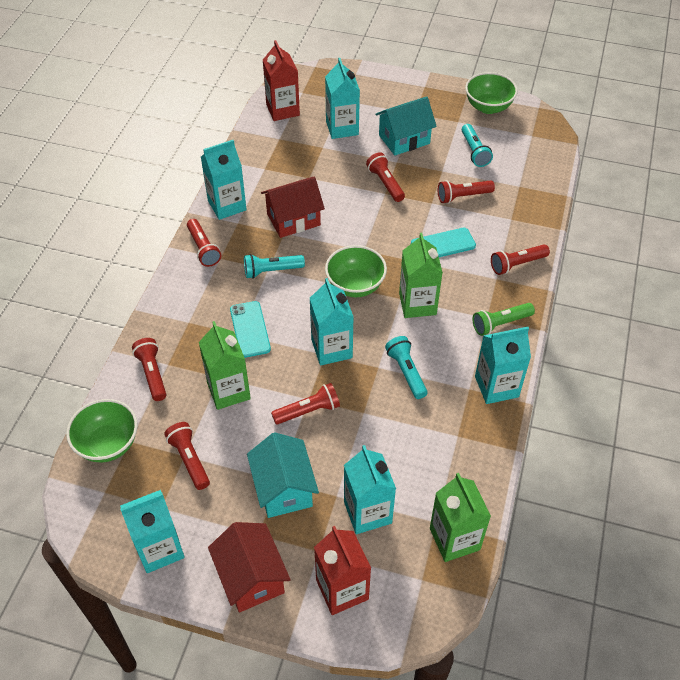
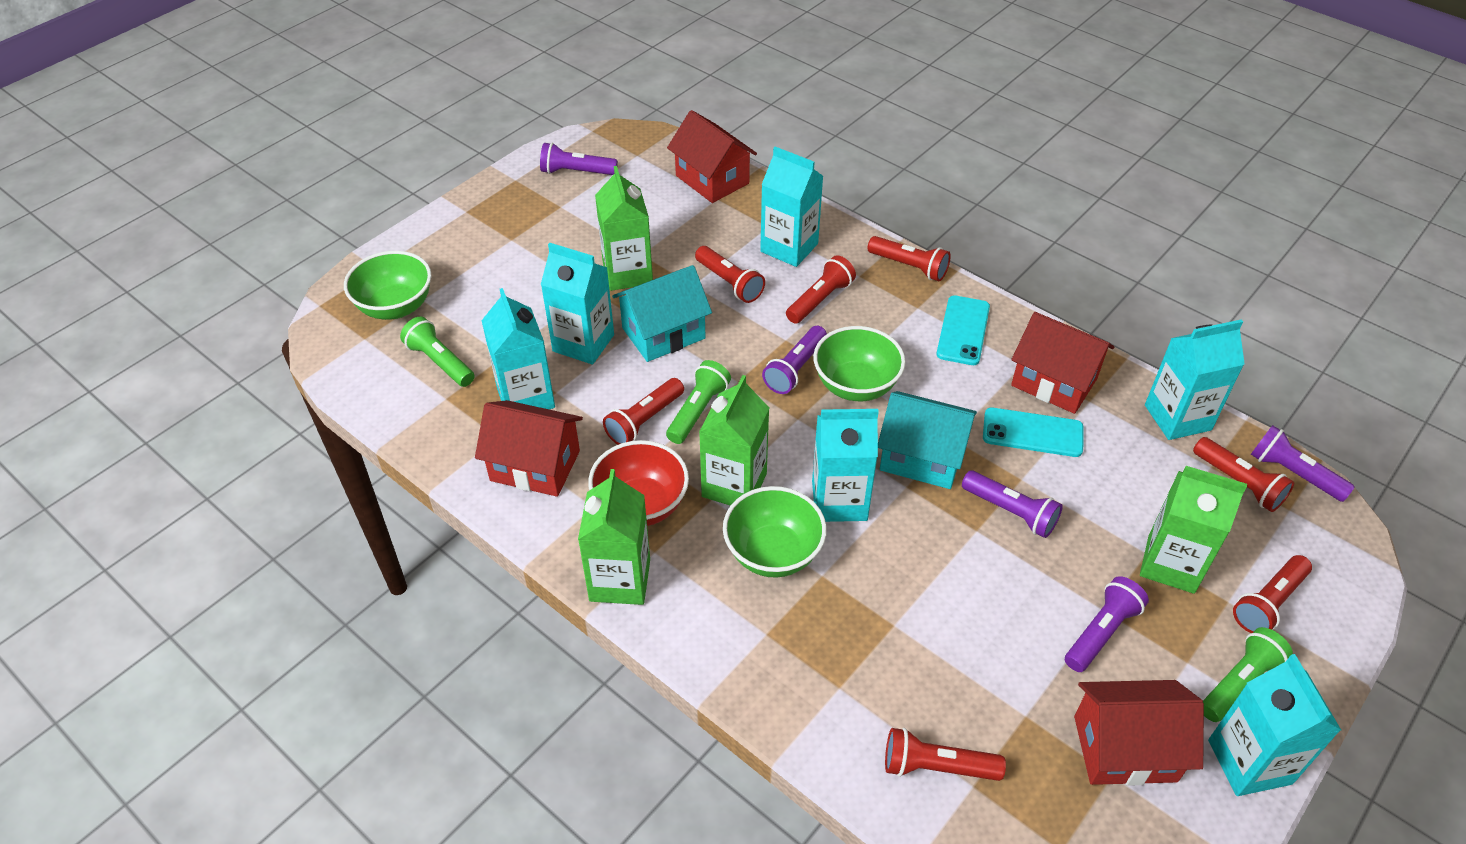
green carton: 3 -> 4
green flashlight: 1 -> 3
purple flashlight: 0 -> 5
red bowl: 0 -> 1
red carton: 2 -> 0
red house: 2 -> 4
turquoise flashlight: 3 -> 0

